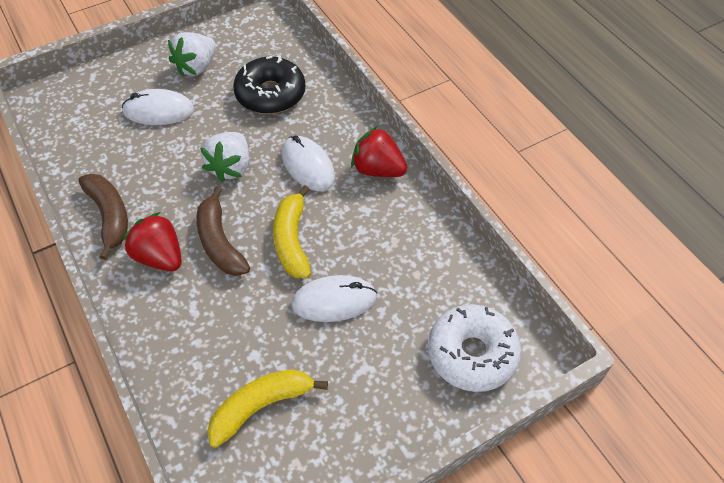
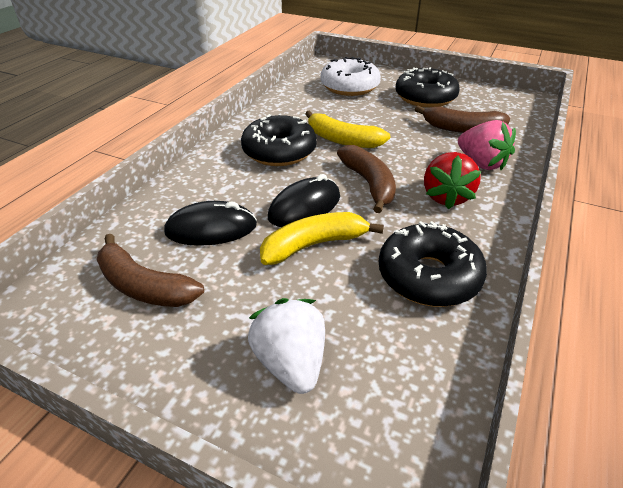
black donut: 1 -> 3
black mouse: 0 -> 2
brown banana: 2 -> 3
pink strawberry: 0 -> 1
red strawberry: 2 -> 1
white mouse: 3 -> 0
white strawberry: 2 -> 1

